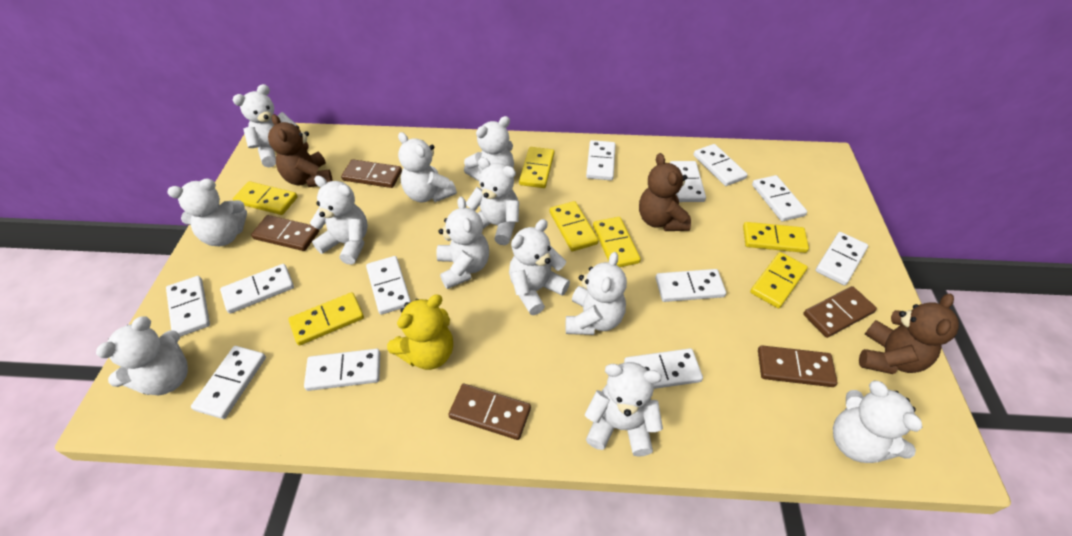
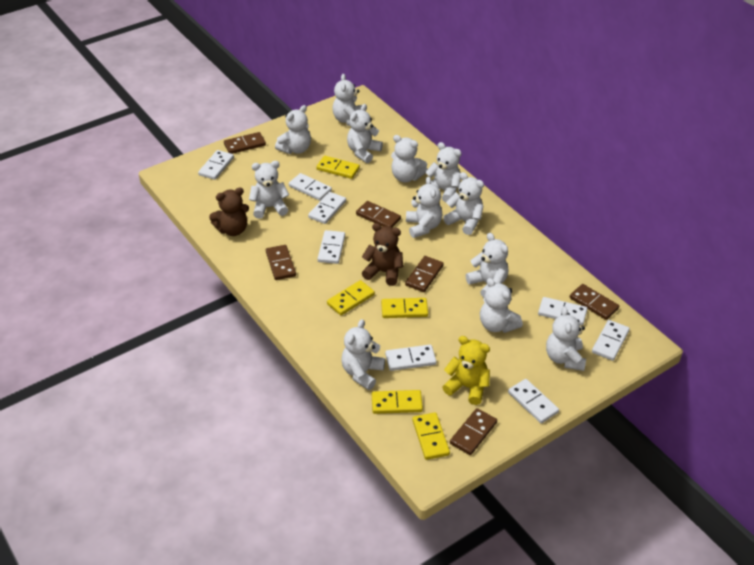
brown domino: 5 -> 6
brown teddy bear: 3 -> 2
white domino: 12 -> 8
yellow domino: 7 -> 5

